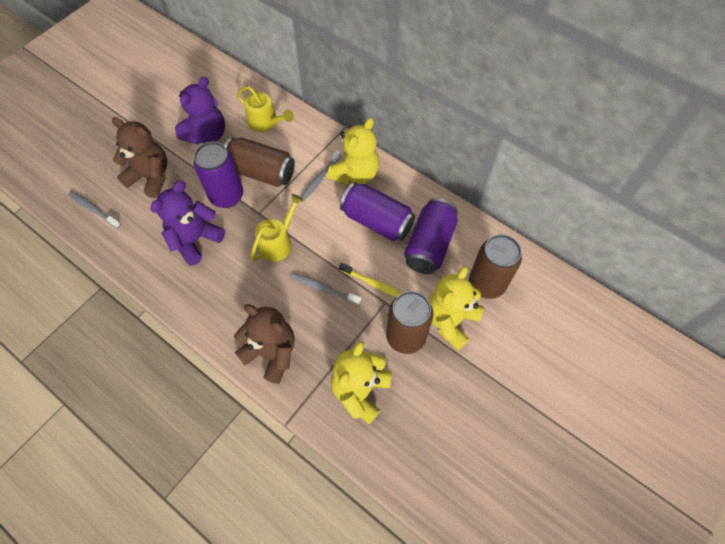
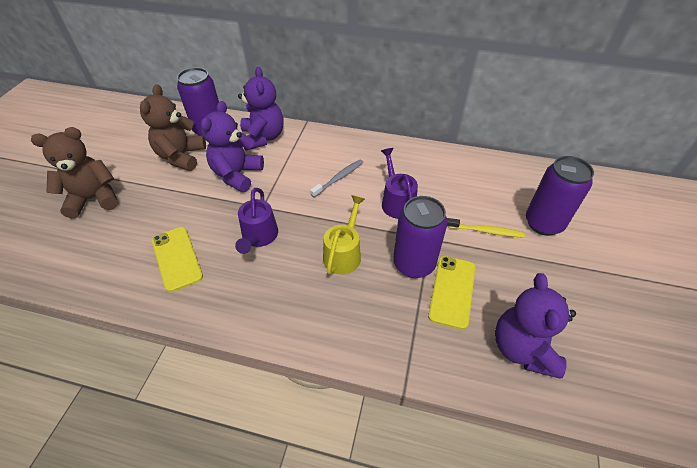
brown can: 3 -> 0
grey toothbrush: 3 -> 1
purple teddy bear: 2 -> 3
purple watering can: 0 -> 2
yellow phone: 0 -> 2
yellow teddy bear: 3 -> 0
yellow watering can: 2 -> 1

